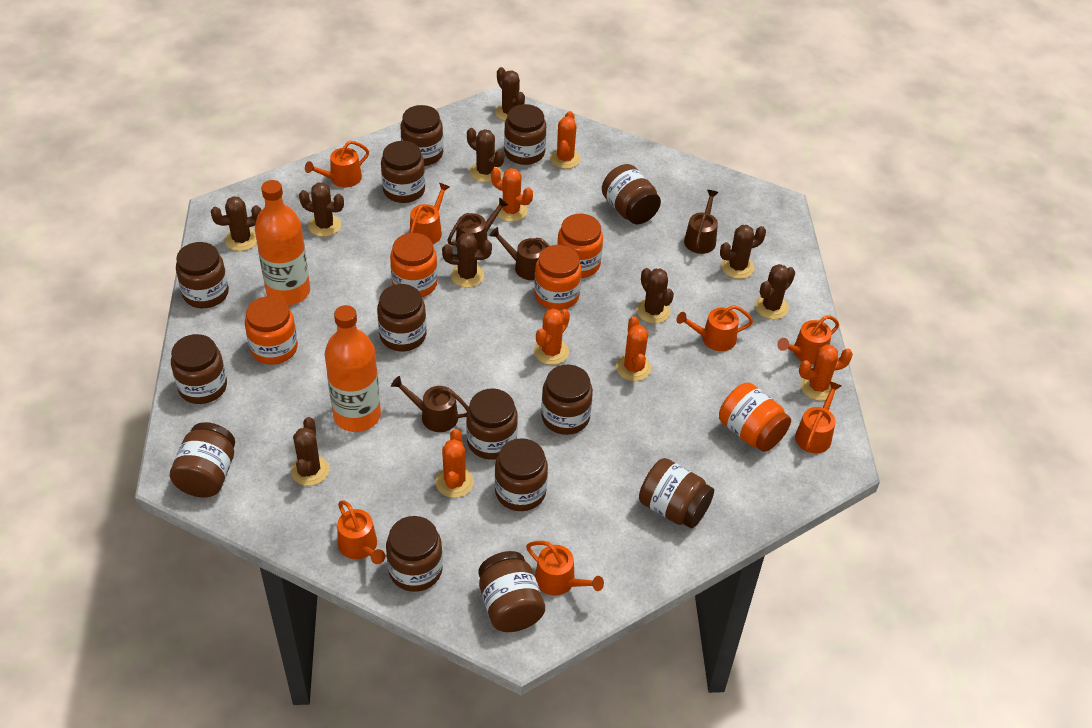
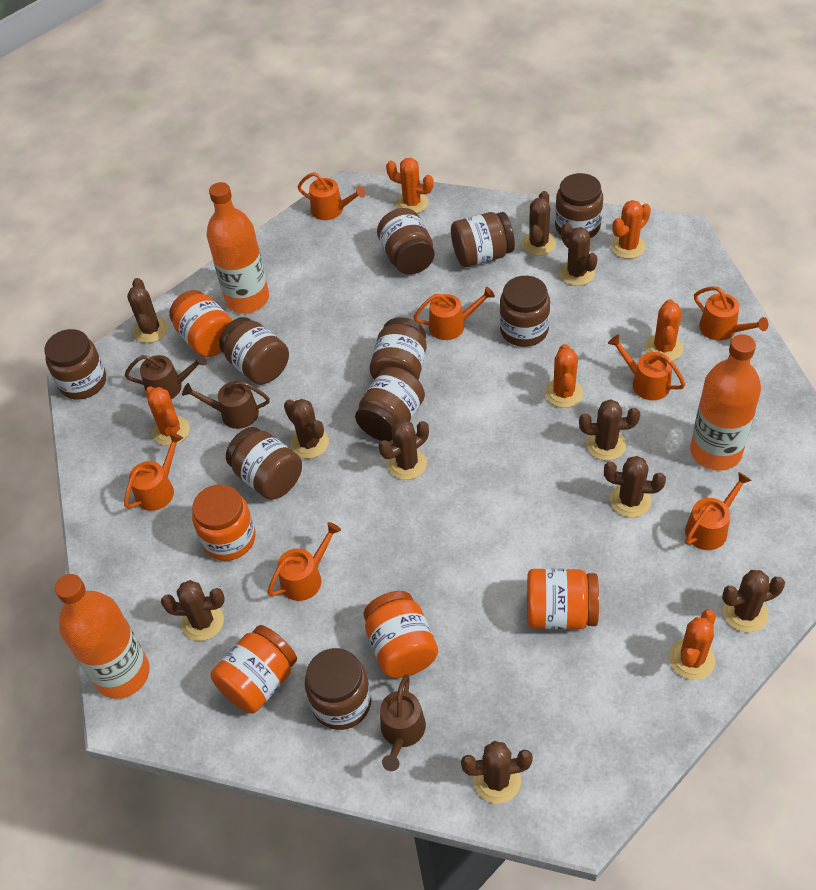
brown cactus: 9 -> 10
brown jar: 14 -> 10
brown watering can: 4 -> 3
orange bottle: 2 -> 3

